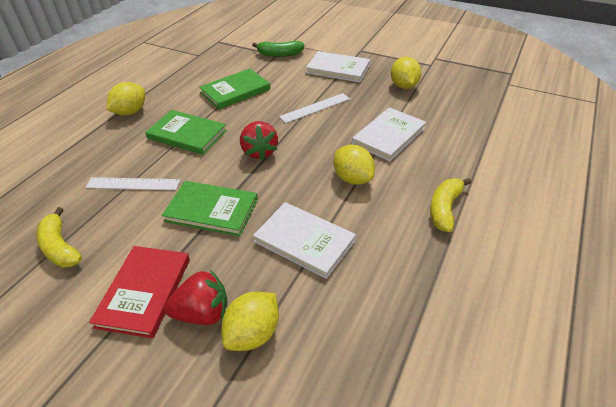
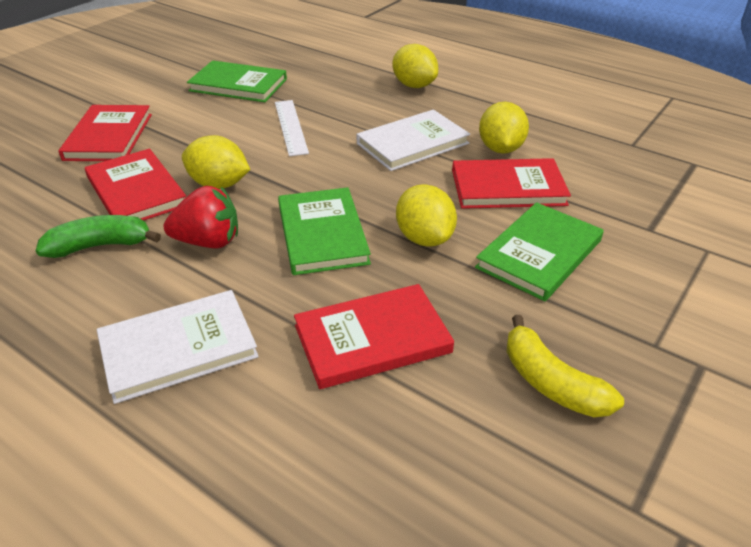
red book: 1 -> 4
red strawberry: 2 -> 1
white book: 3 -> 2
white ruler: 2 -> 1
yellow banana: 2 -> 1

